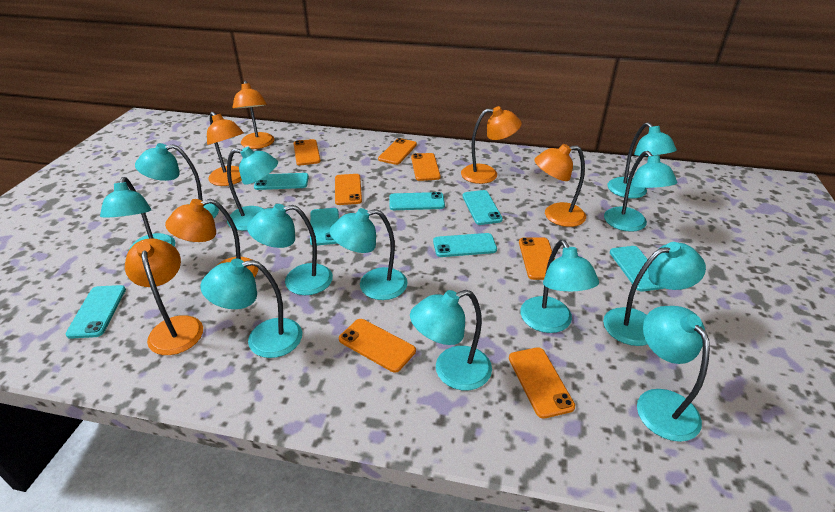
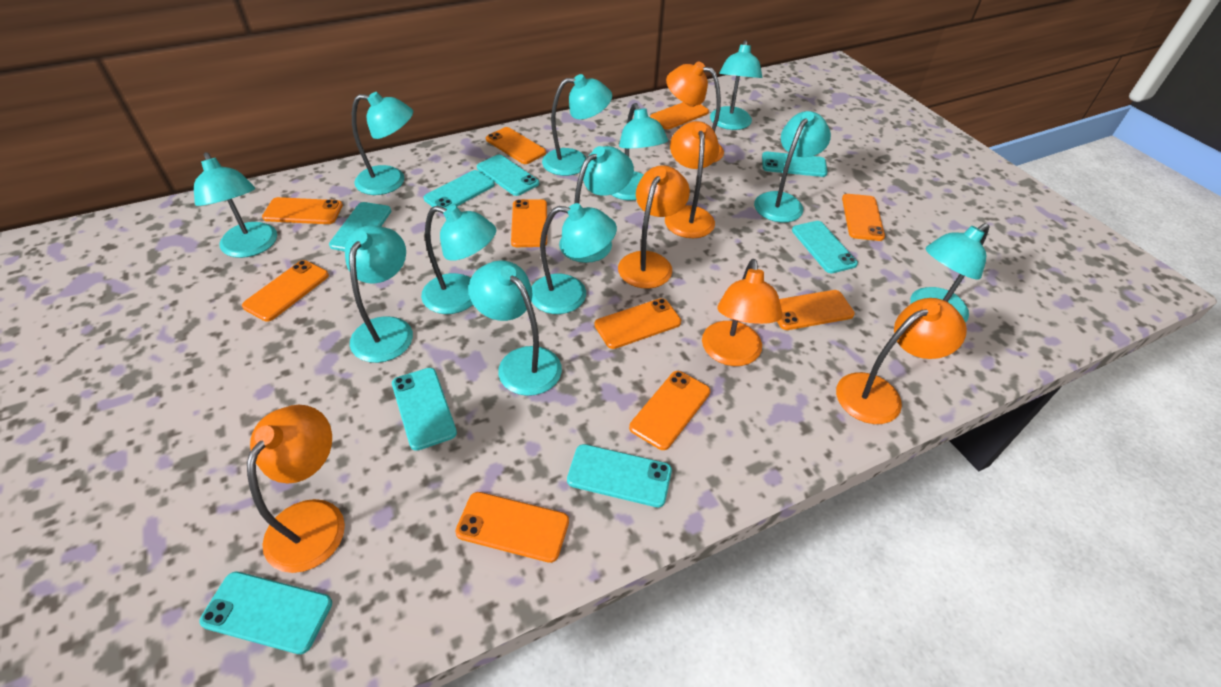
orange phone: 7 -> 10
turquoise phone: 7 -> 8

